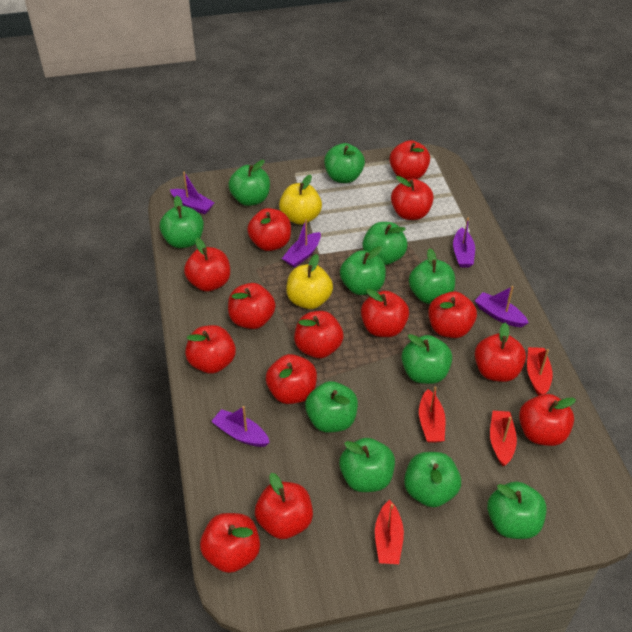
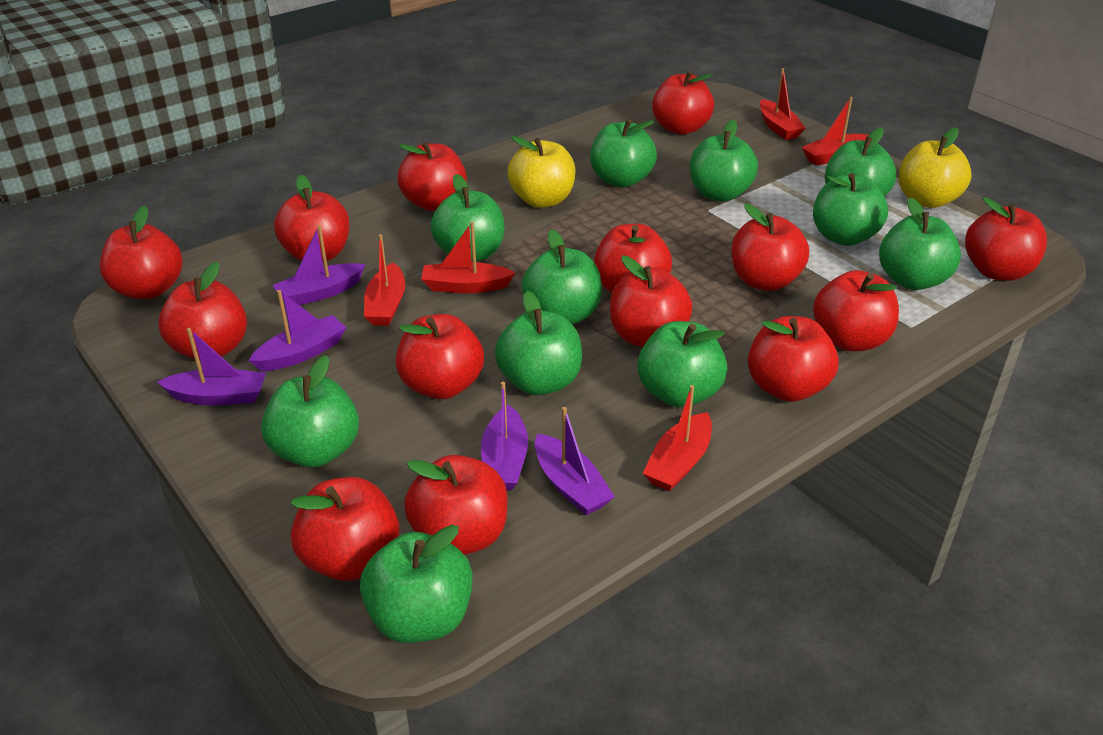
red boat: 4 -> 5

